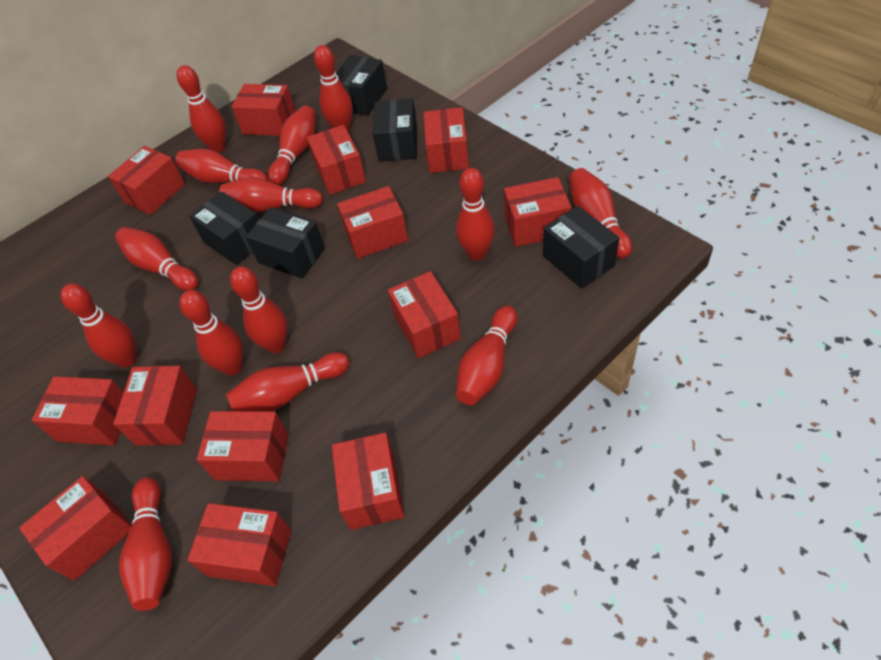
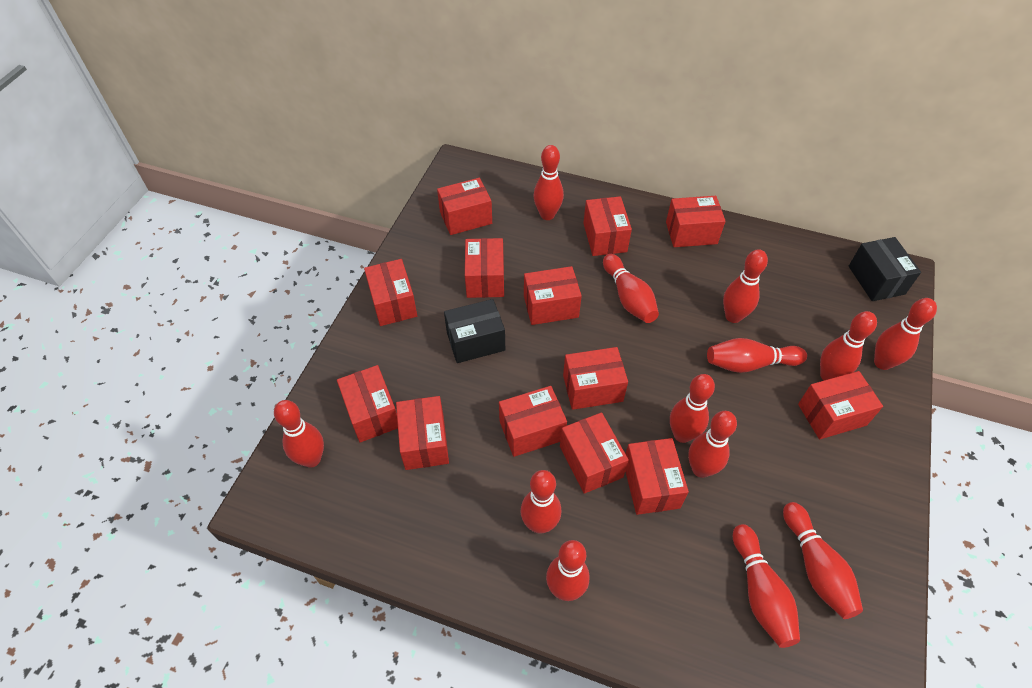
black box: 5 -> 2
red bowling pin: 14 -> 13

